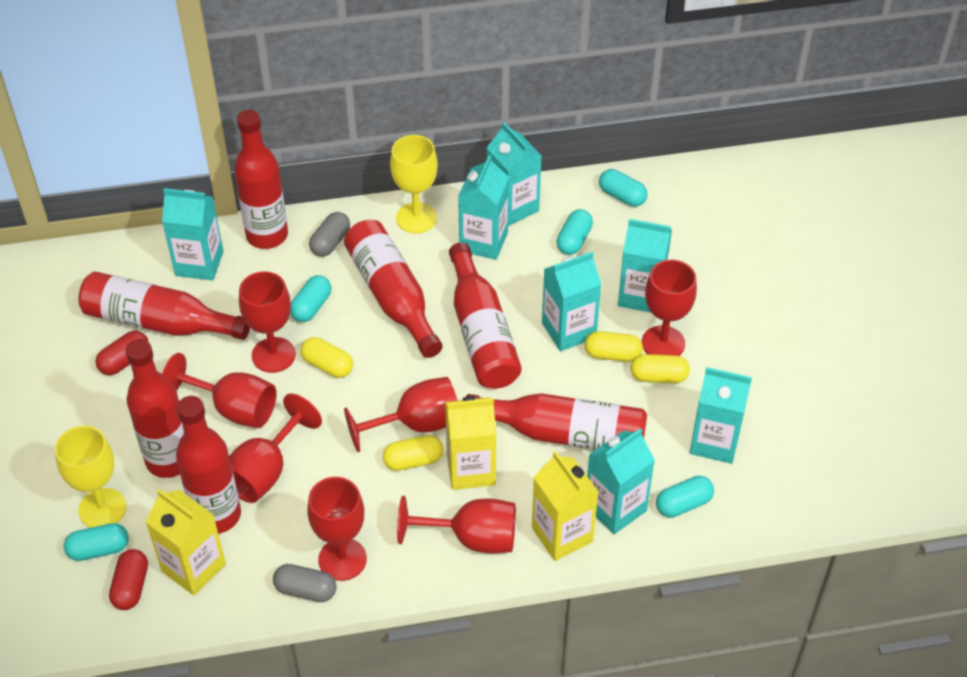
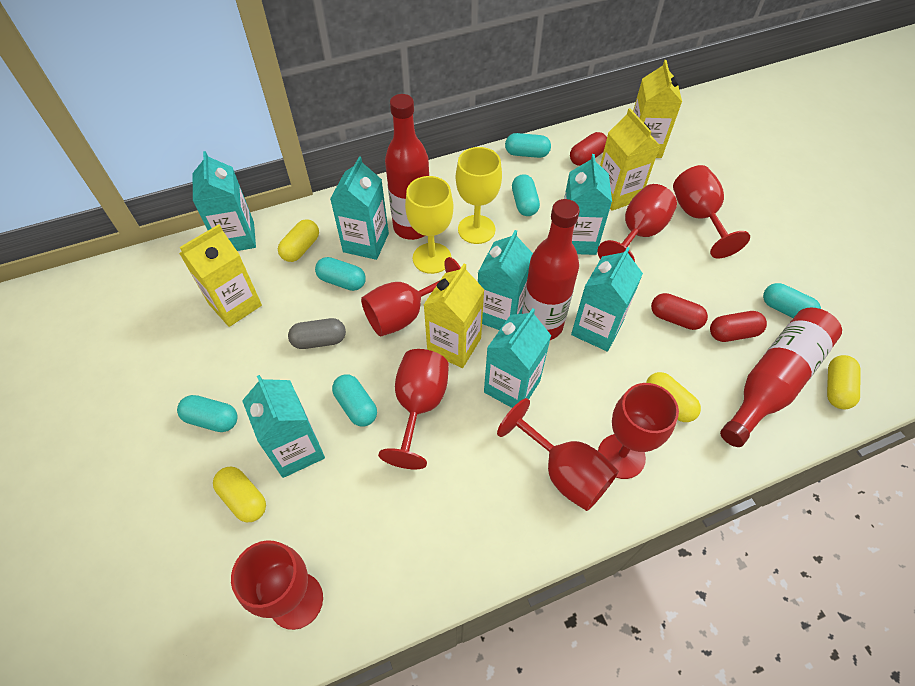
grey capsule: 2 -> 1
red bottle: 7 -> 3
red capsule: 2 -> 3
turquoise capsule: 5 -> 6
yellow carton: 3 -> 4

